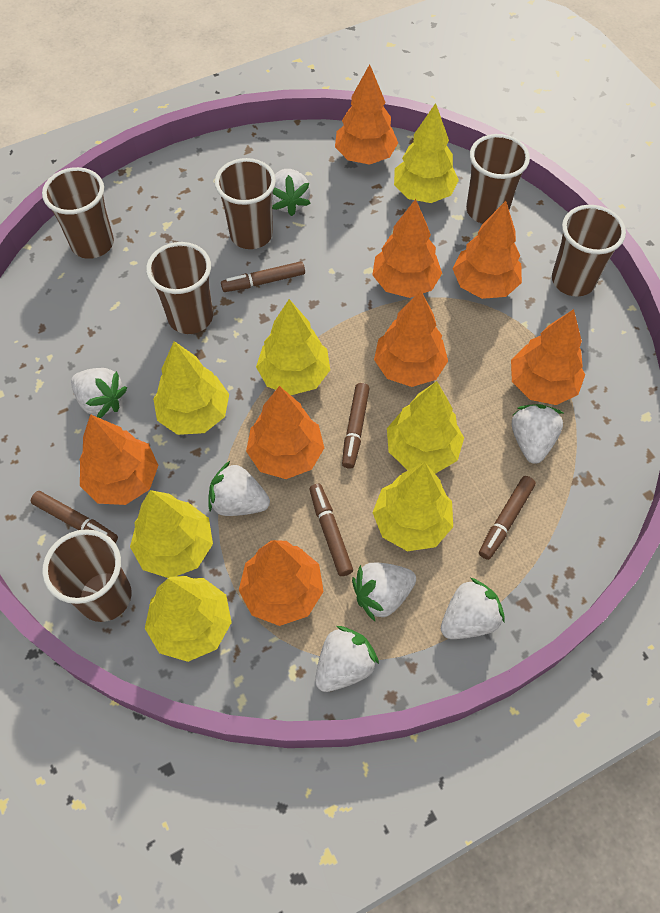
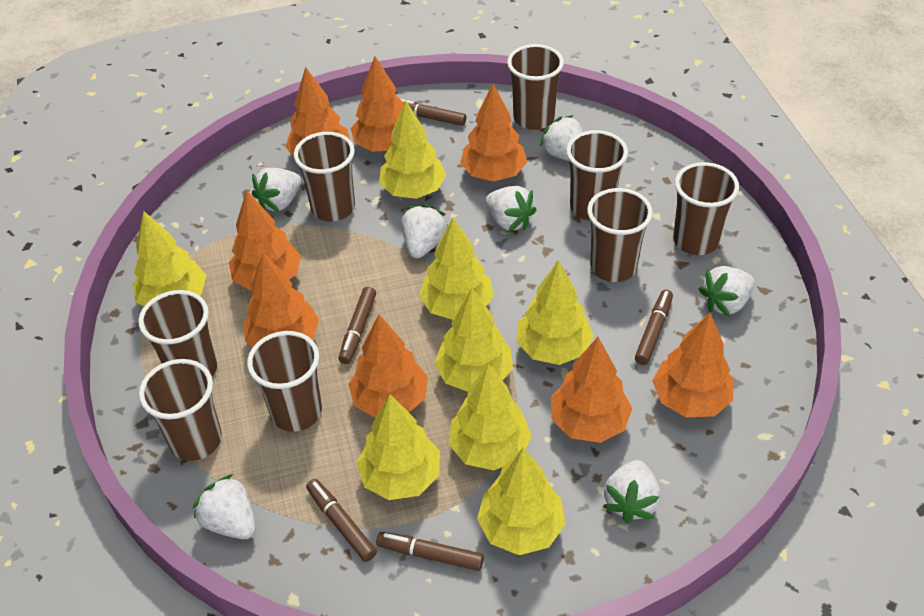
brown cup: 6 -> 8
yellow tree: 7 -> 8

